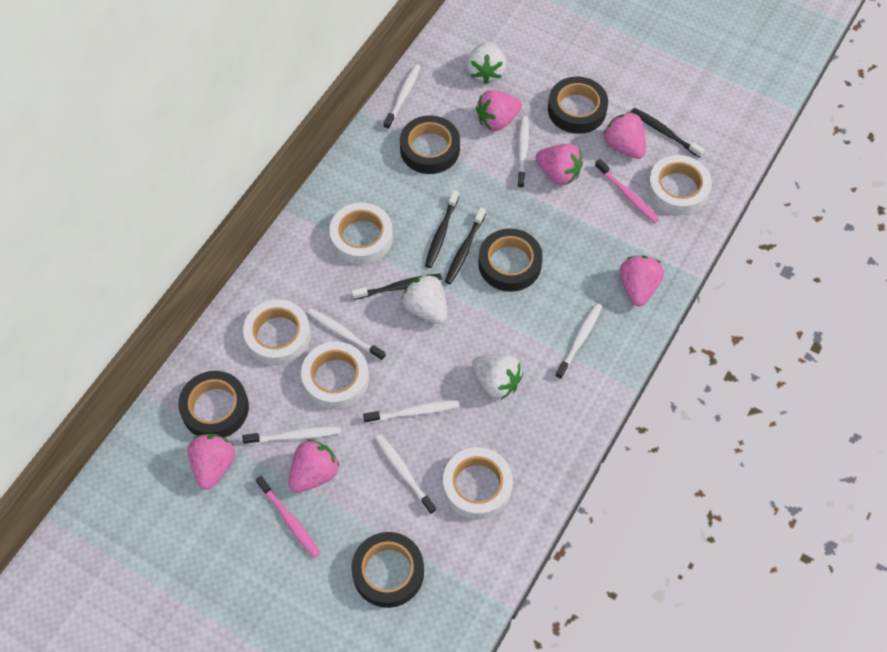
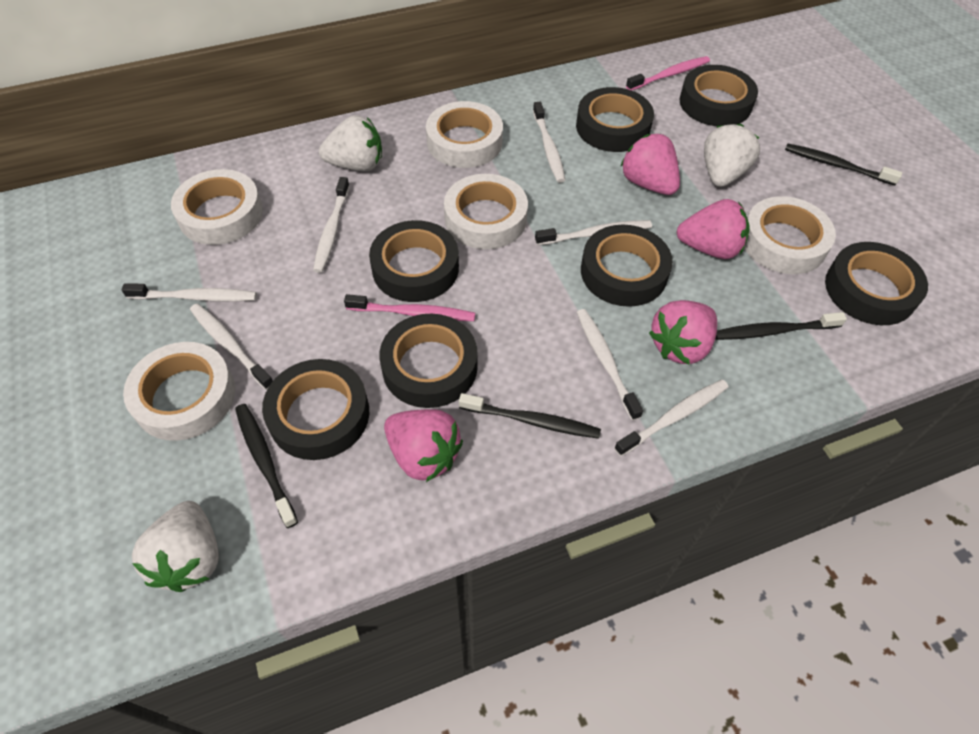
black tape: 5 -> 7
pink strawberry: 6 -> 4

